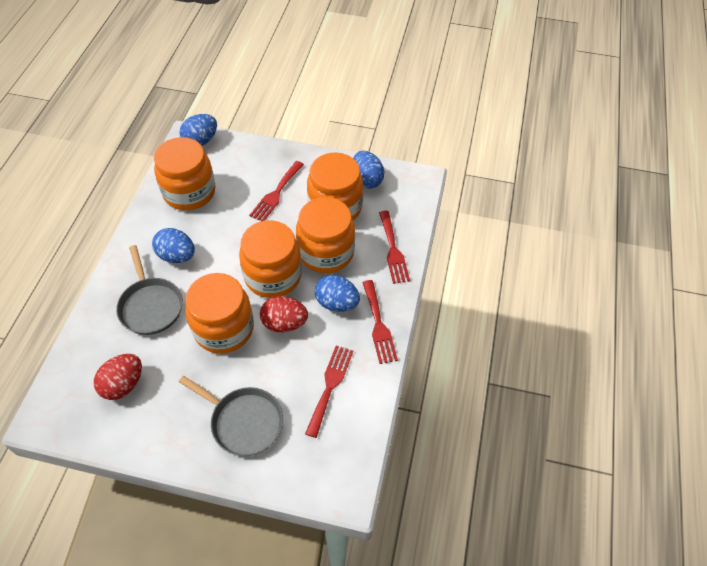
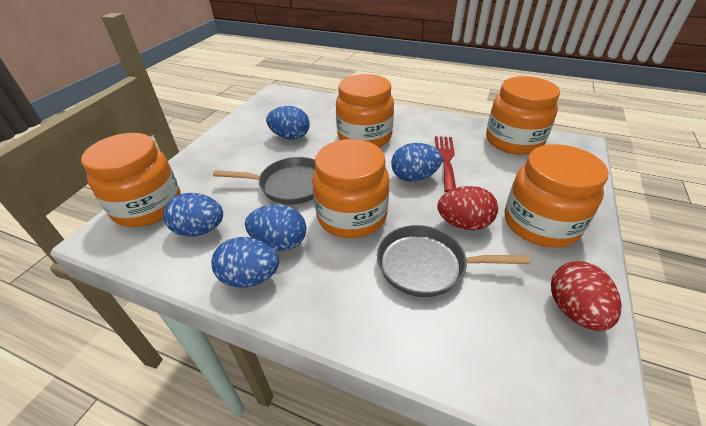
blue egg: 4 -> 5
red fork: 4 -> 1

